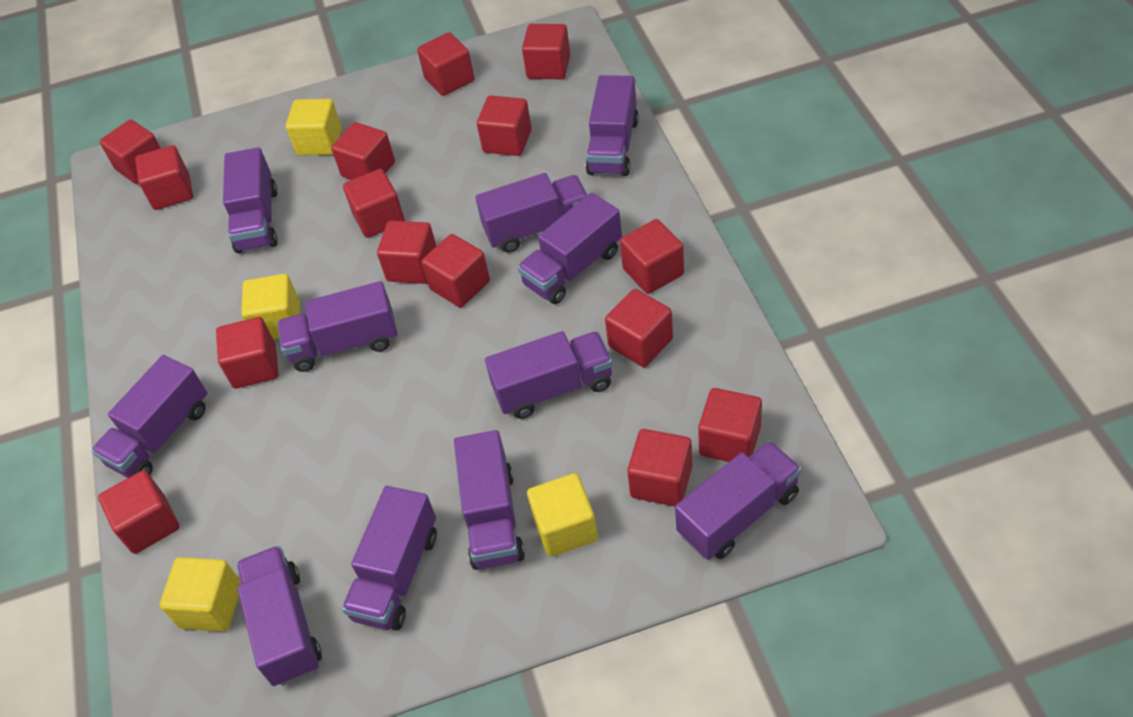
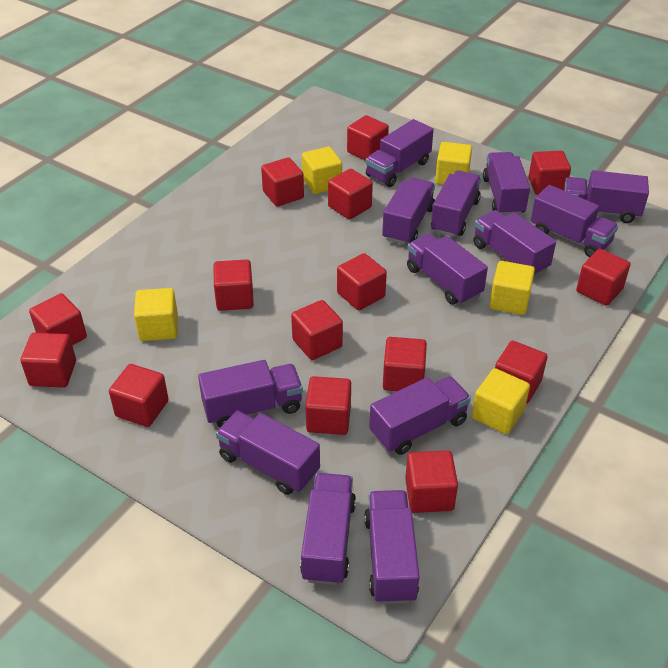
purple truck: 11 -> 13
yellow cube: 4 -> 5

